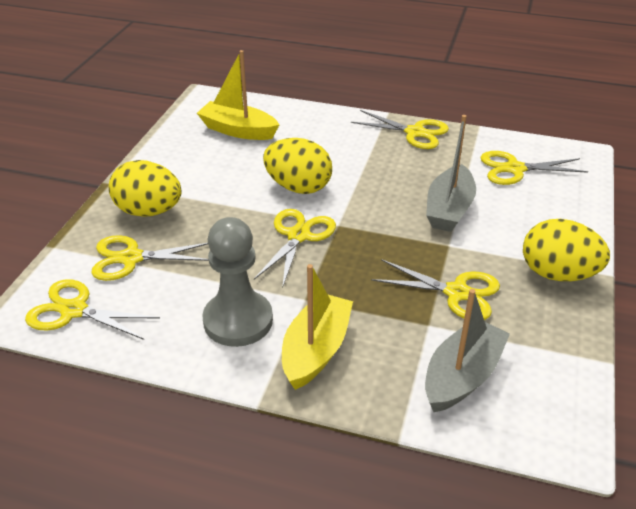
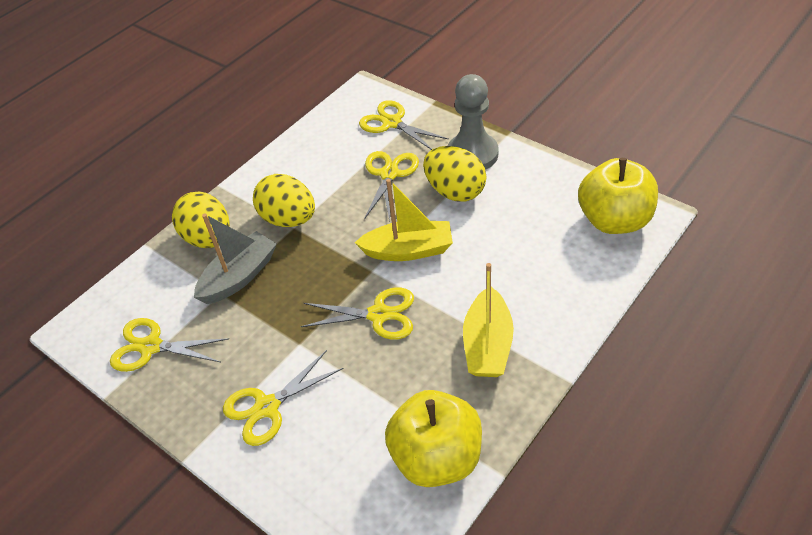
grey boat: 2 -> 1
yellow apple: 0 -> 2
yellow scissors: 6 -> 5

